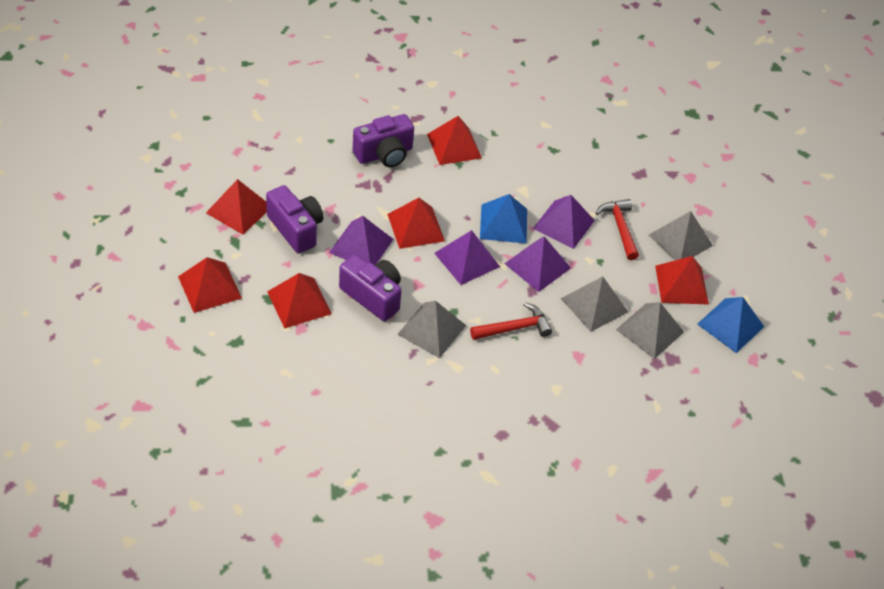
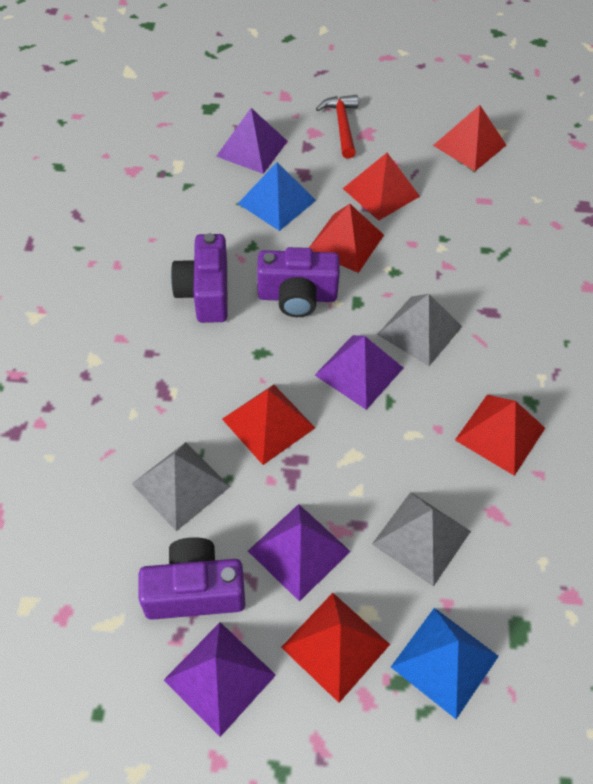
grey pyramid: 4 -> 3
red hammer: 2 -> 1

